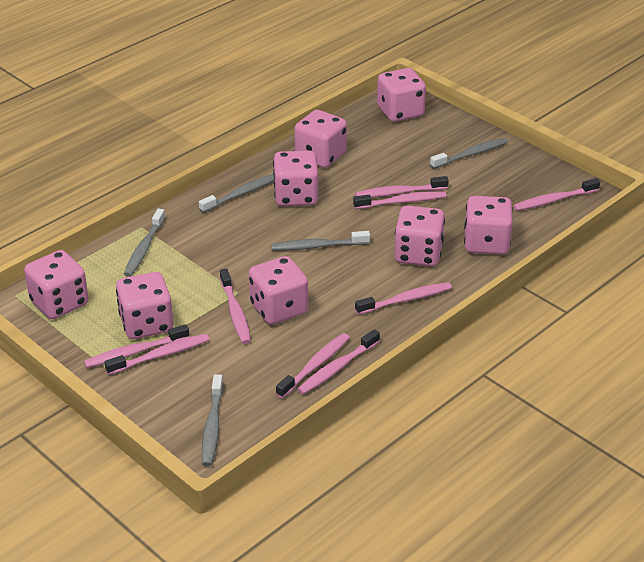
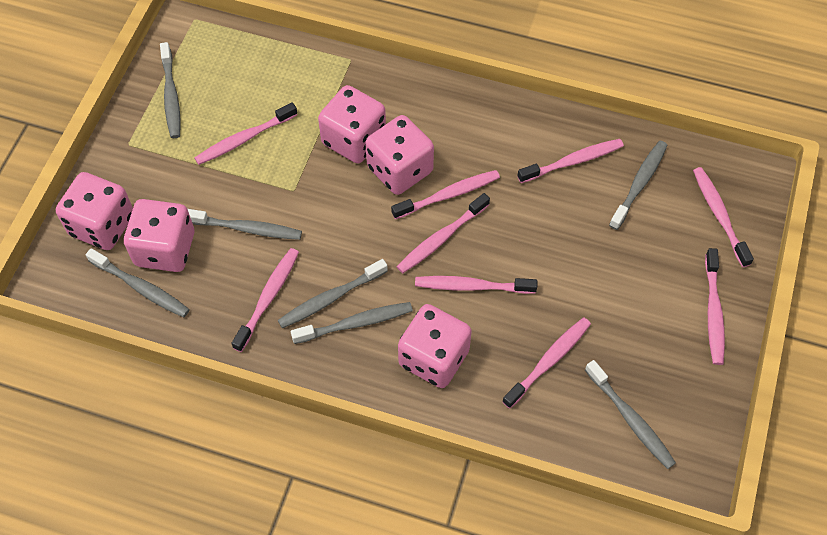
grey toothbrush: 5 -> 7
pink dice: 8 -> 5

